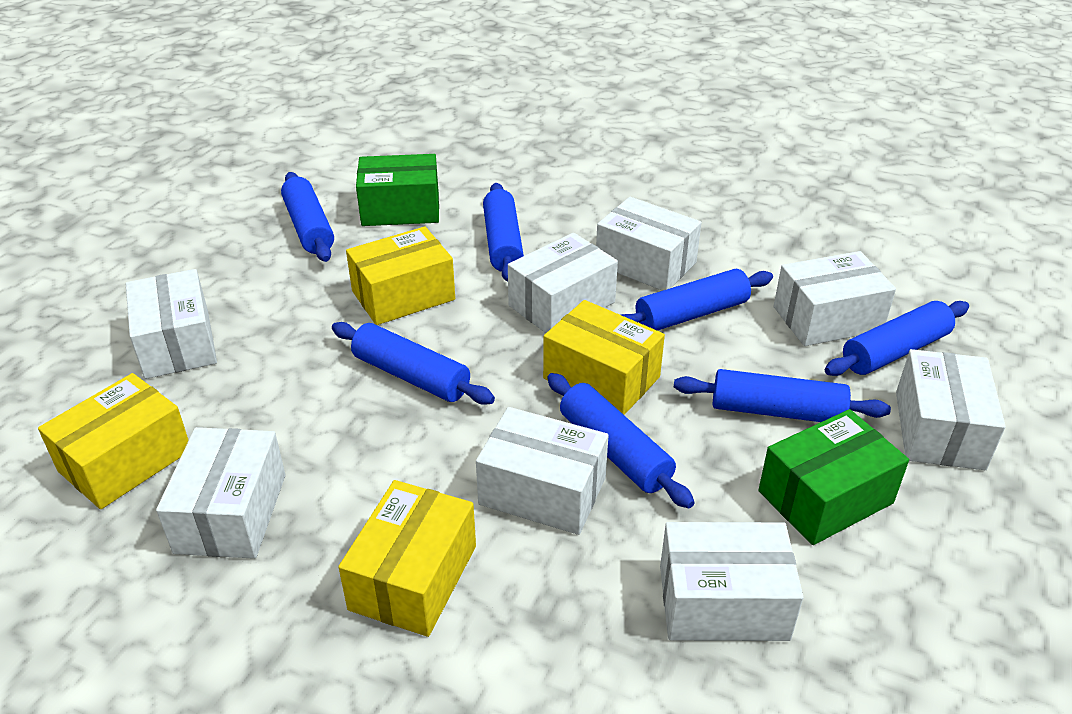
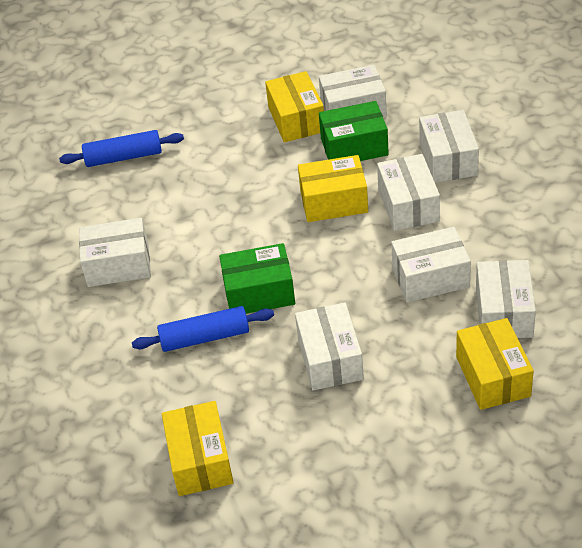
blue rolling pin: 7 -> 2
white box: 8 -> 7

